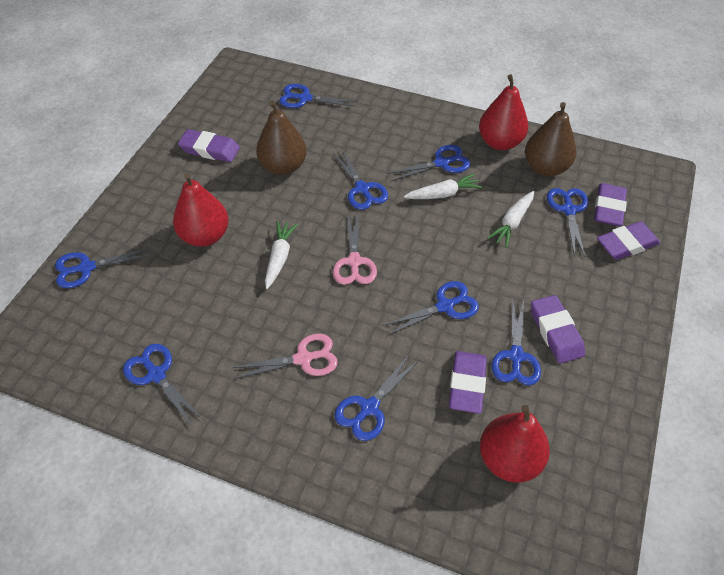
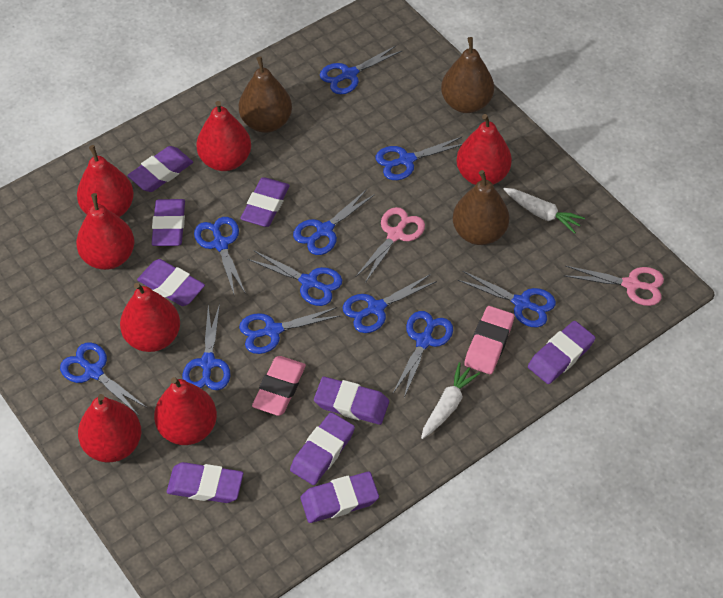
blue scissors: 9 -> 11
brown pear: 2 -> 3
pink eraser: 0 -> 2
purple eraser: 5 -> 9
red pear: 3 -> 7
white carrot: 3 -> 2

